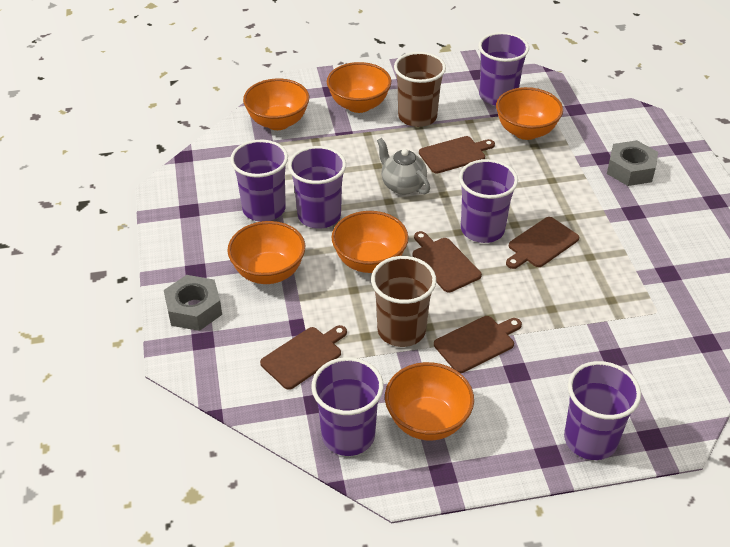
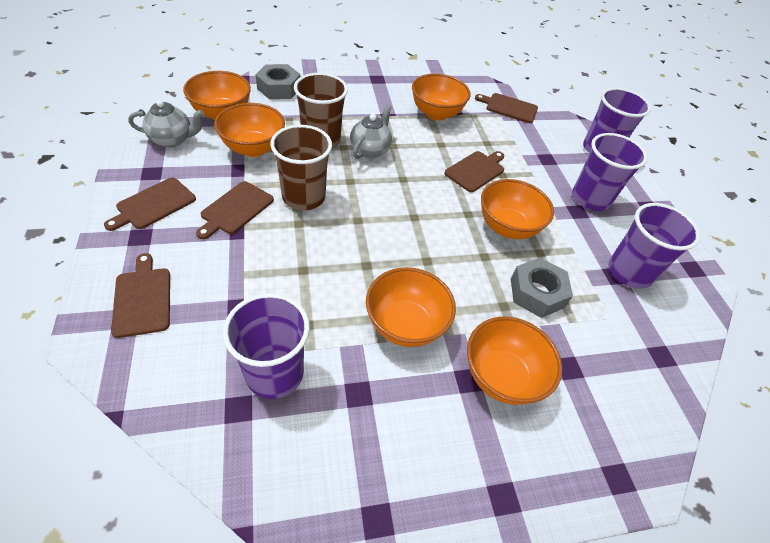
grey teapot: 1 -> 2
purple cup: 6 -> 4

